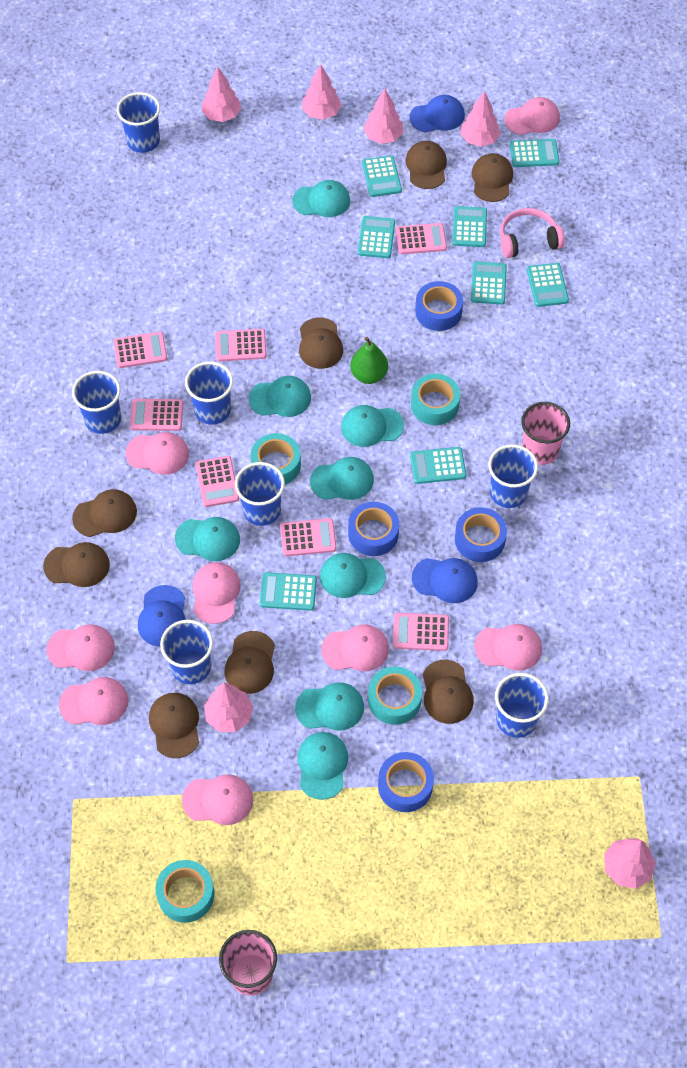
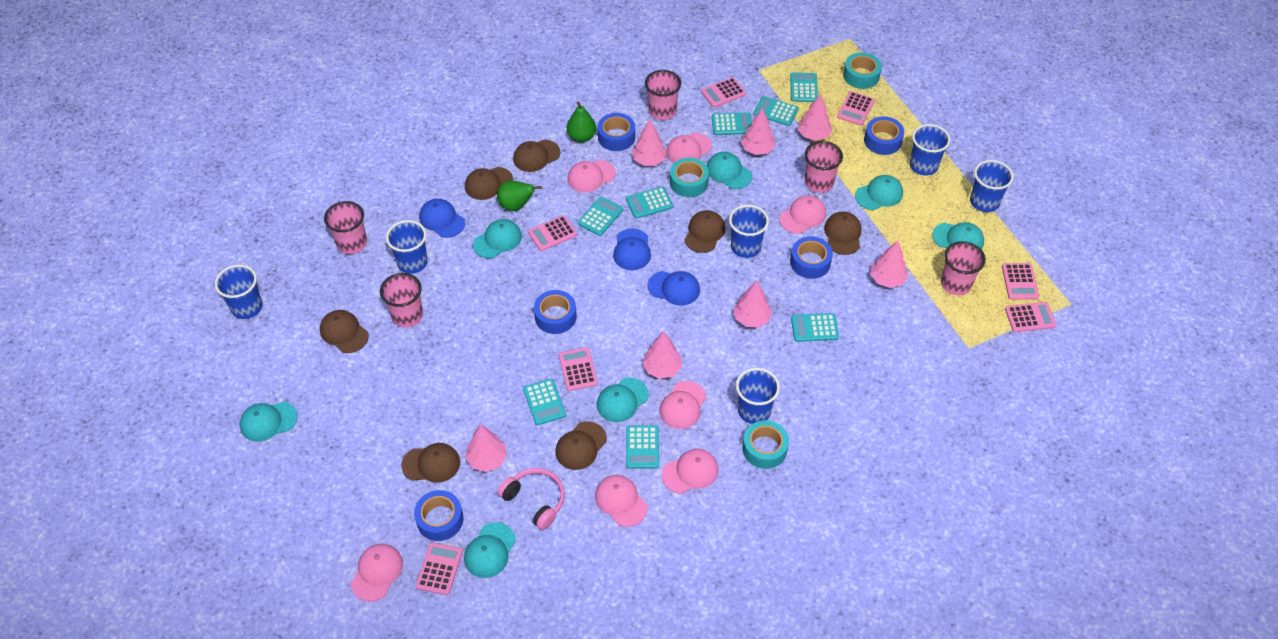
blue cup: 7 -> 6
blue tape: 4 -> 5
brown cap: 8 -> 7
green pear: 1 -> 2
pink cap: 8 -> 7
pink cup: 2 -> 5
pink tree: 6 -> 7
turquoise cap: 8 -> 7
turquoise tape: 4 -> 3

